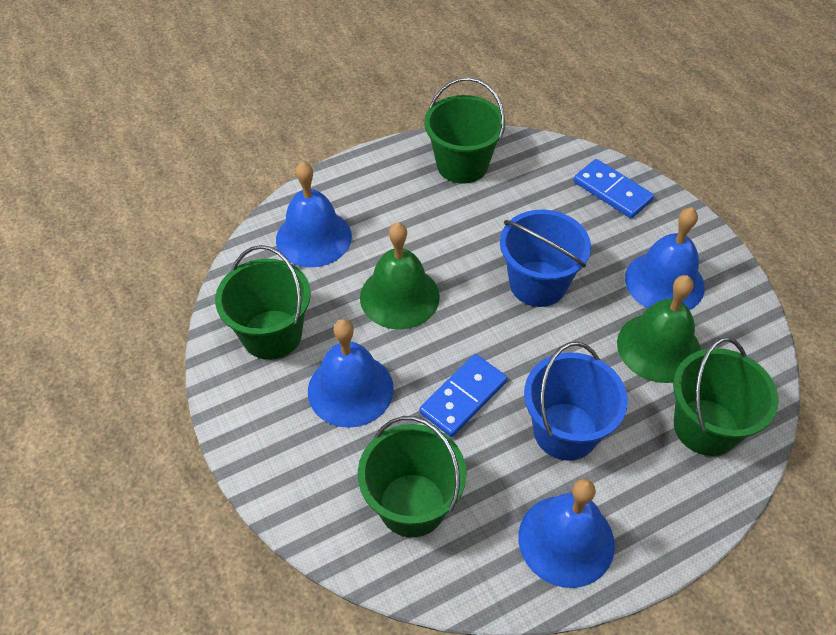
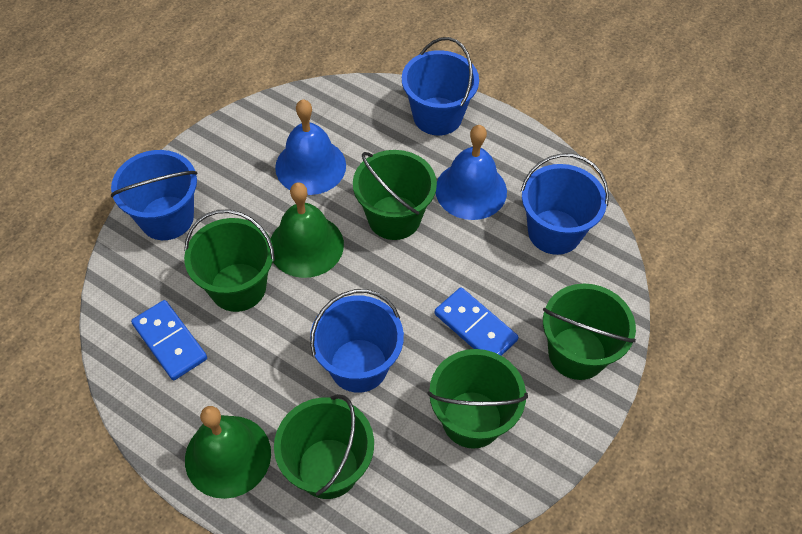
blue bell: 4 -> 2
blue bucket: 2 -> 4
green bucket: 4 -> 5

